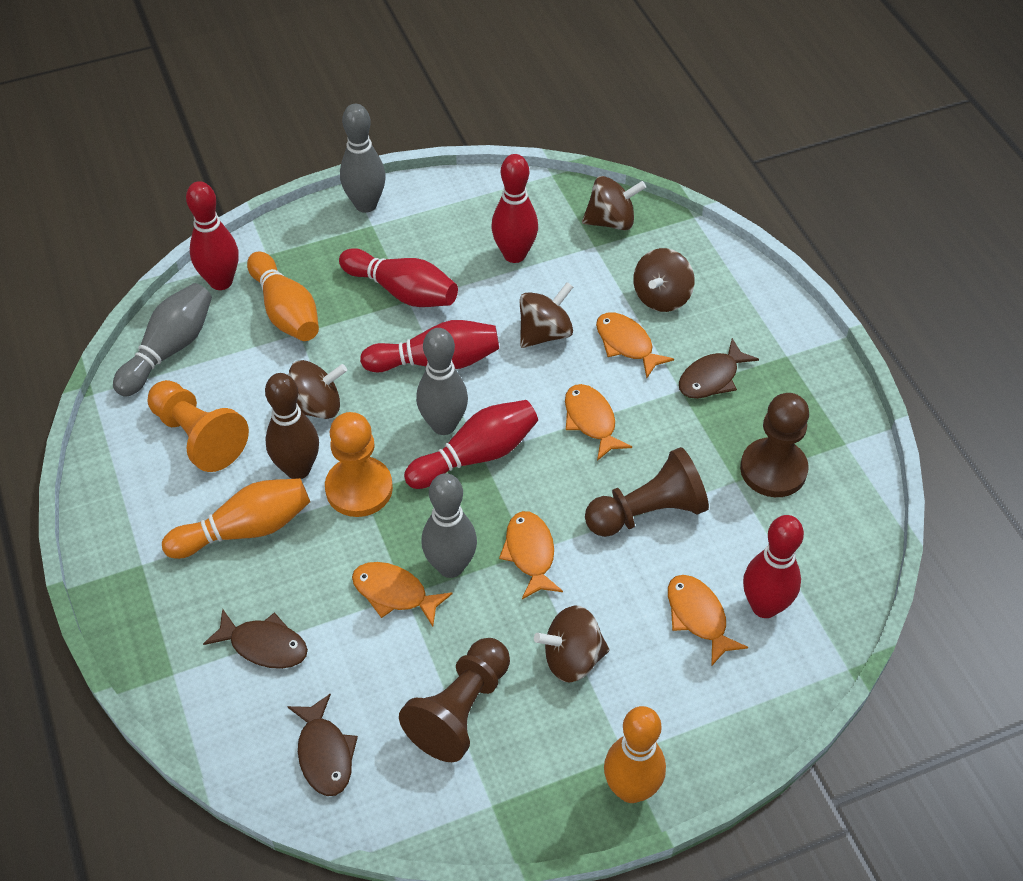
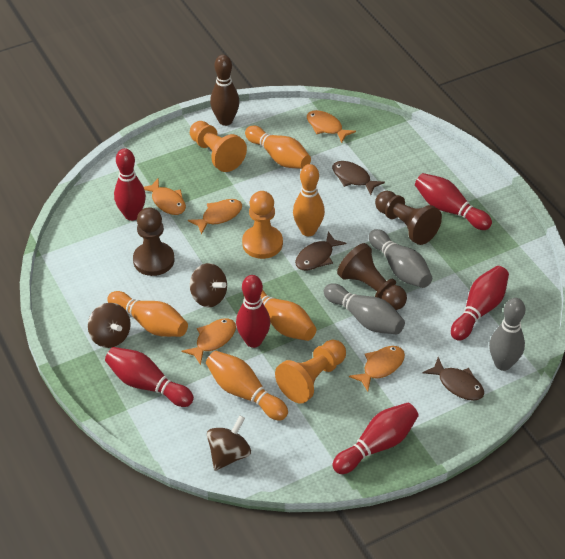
brown spinning top: 5 -> 3
grey bowling pin: 4 -> 3
orange bowling pin: 3 -> 5
orange pawn: 2 -> 3

